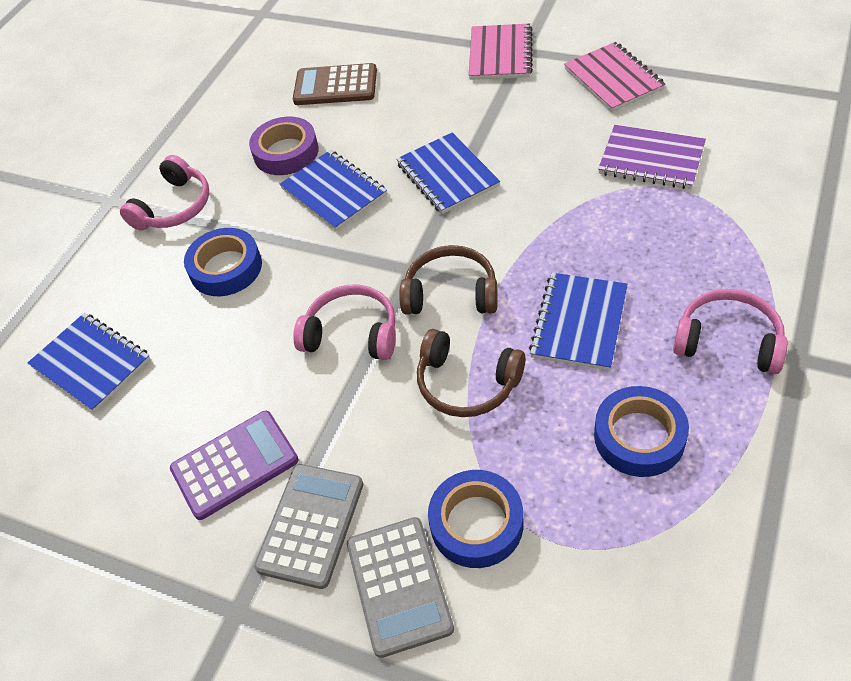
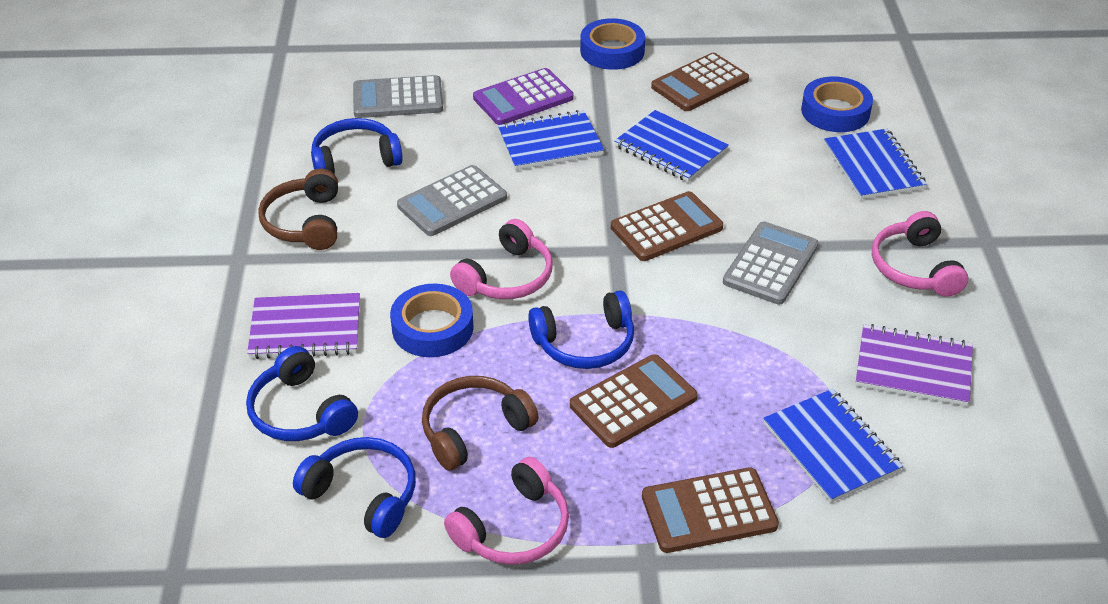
blue headphones: 0 -> 4
brown calculator: 1 -> 4
grey calculator: 2 -> 3
pink notebook: 2 -> 0
purple notebook: 1 -> 2
purple tape: 1 -> 0

